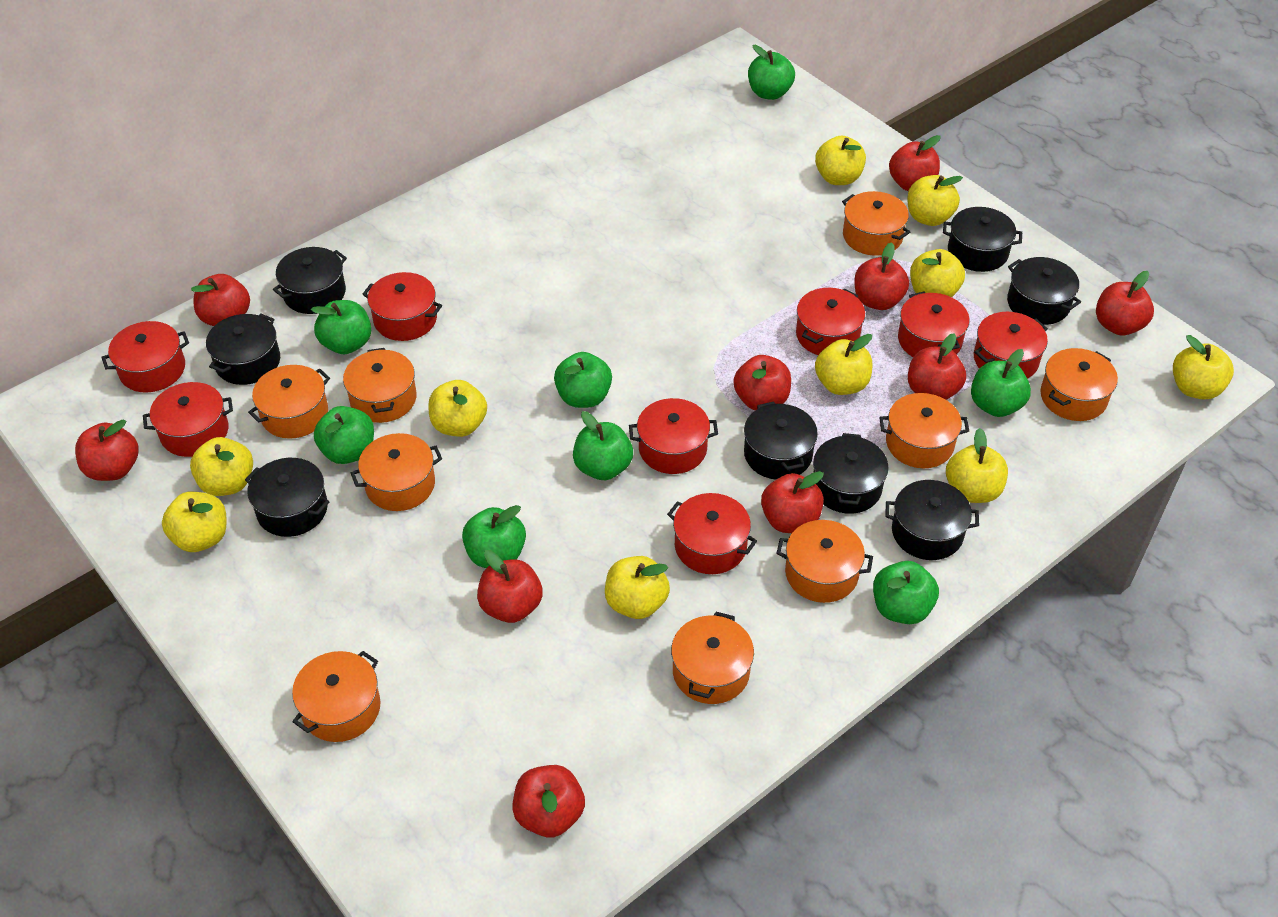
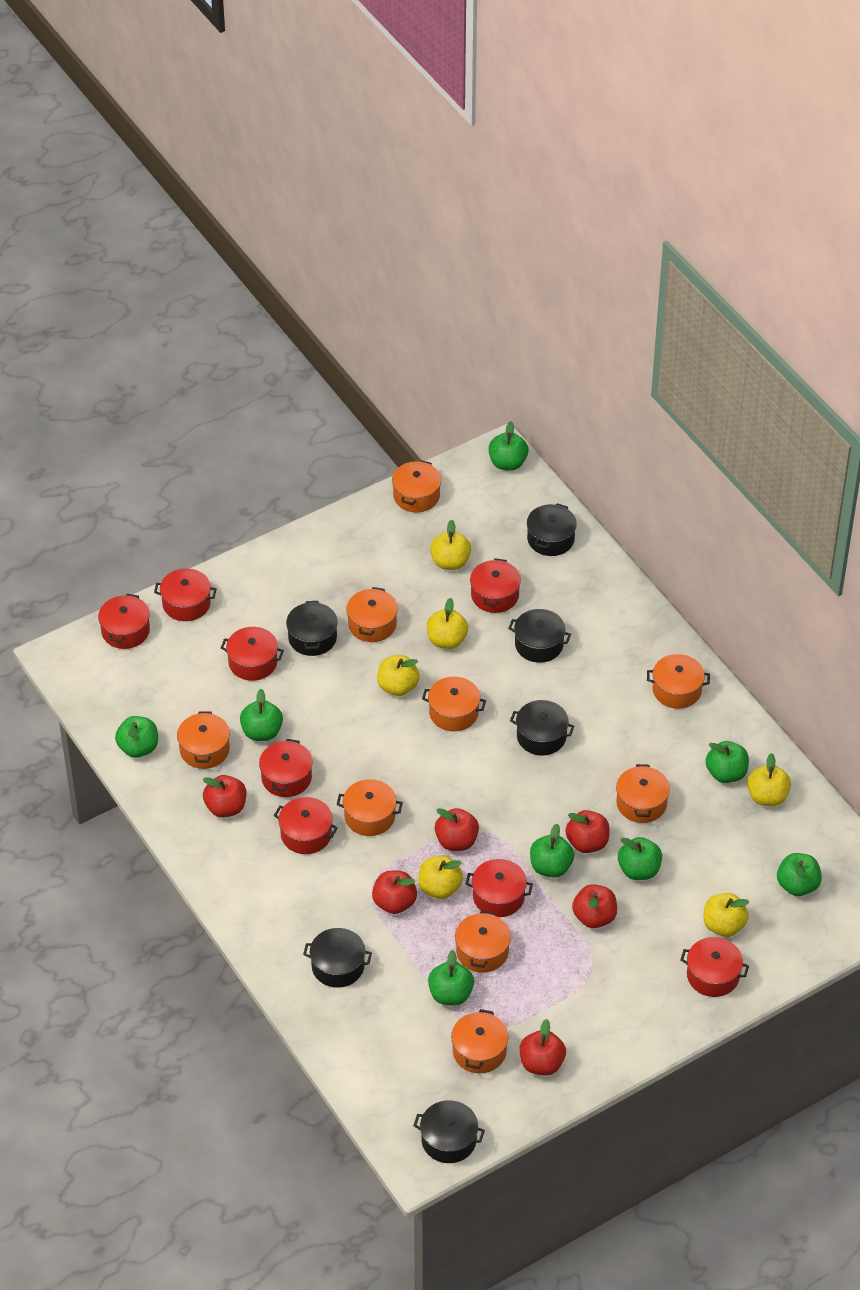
black pot: 8 -> 6
red apple: 10 -> 6
yellow apple: 10 -> 6

